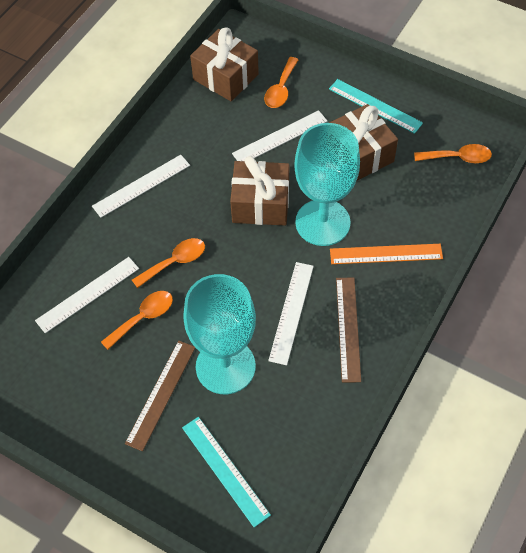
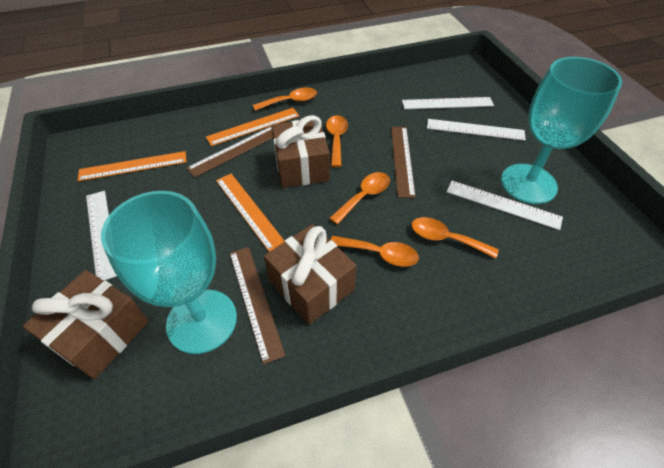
brown ruler: 2 -> 3
orange ruler: 1 -> 3
orange spoon: 4 -> 5
turquoise ruler: 2 -> 0

